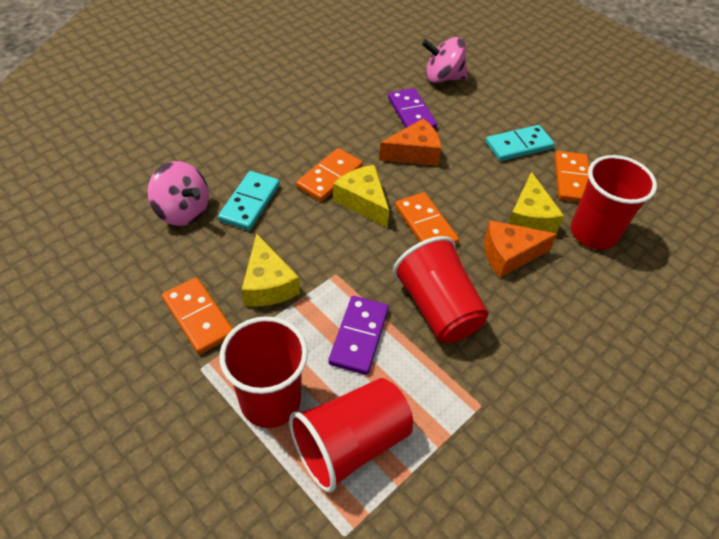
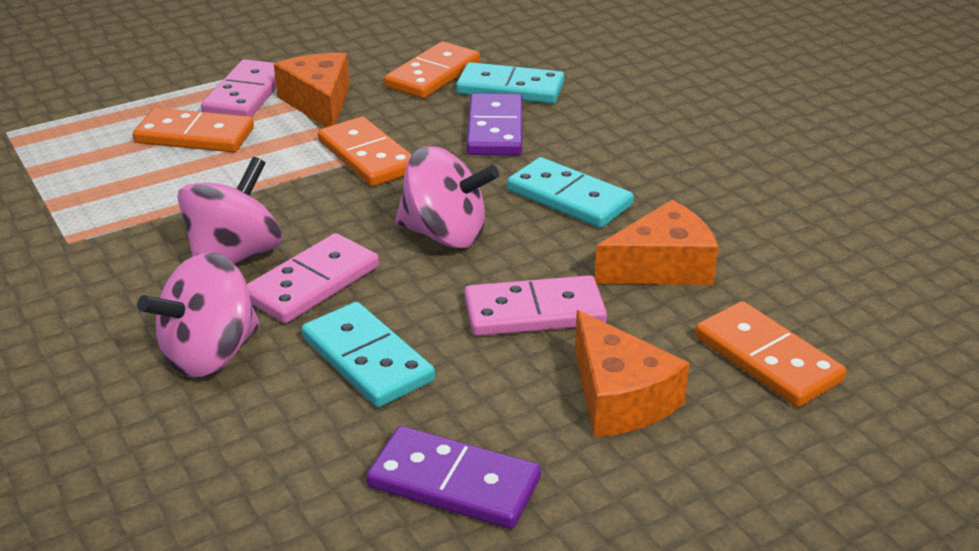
orange cheese: 2 -> 3
pink domino: 0 -> 3
pink spinning top: 2 -> 3
red cup: 4 -> 0
turquoise domino: 2 -> 3
yellow cheese: 3 -> 0

